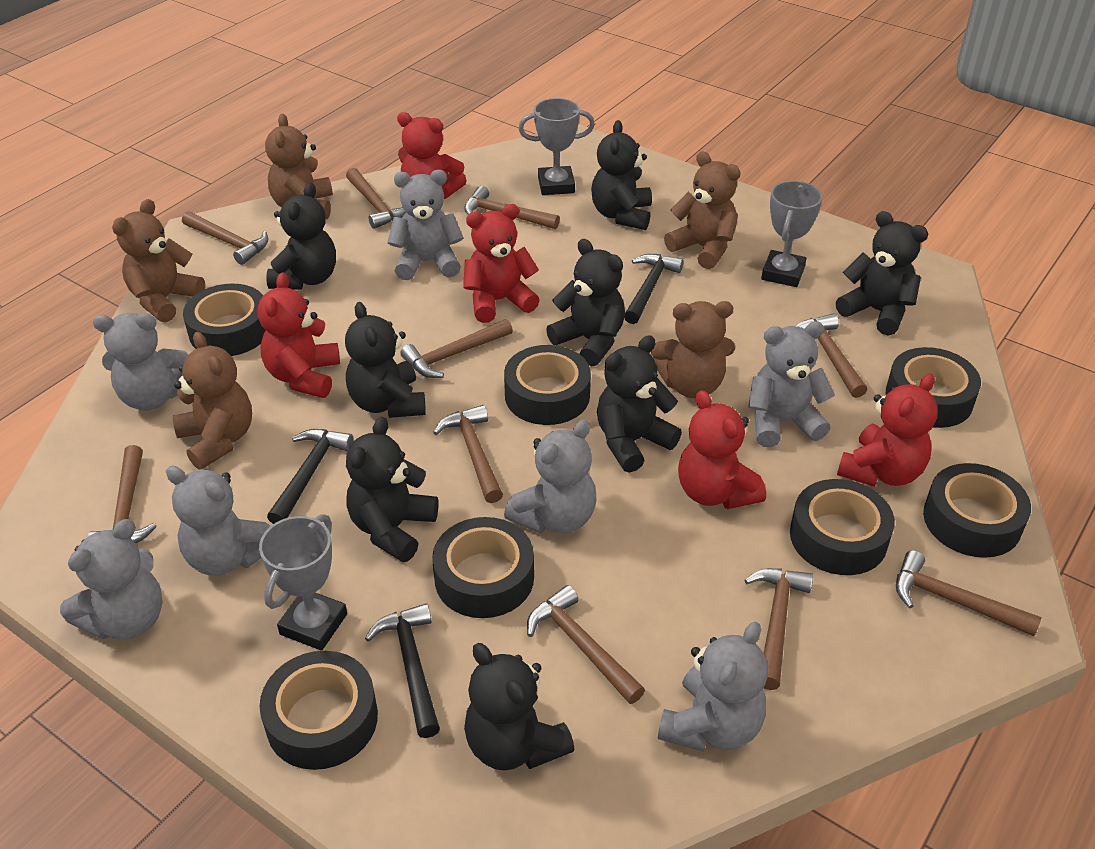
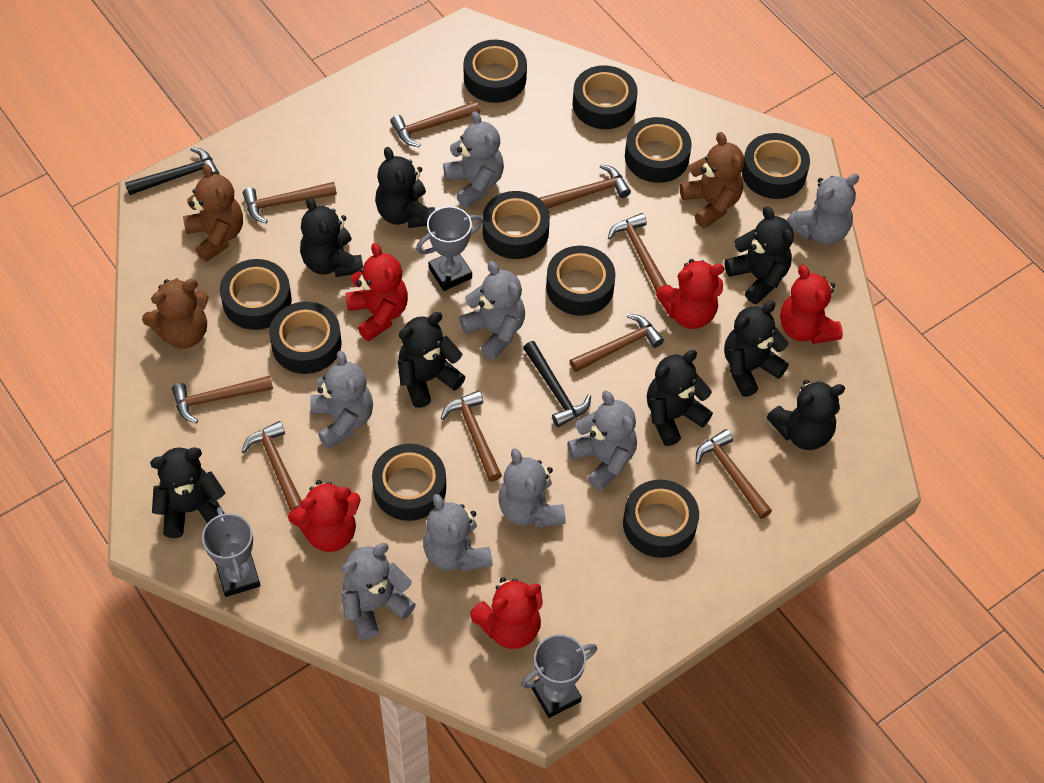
black hammer: 3 -> 2
black tape: 7 -> 10
brown hammer: 10 -> 9
brown teddy bear: 5 -> 3
grey teddy bear: 7 -> 8

